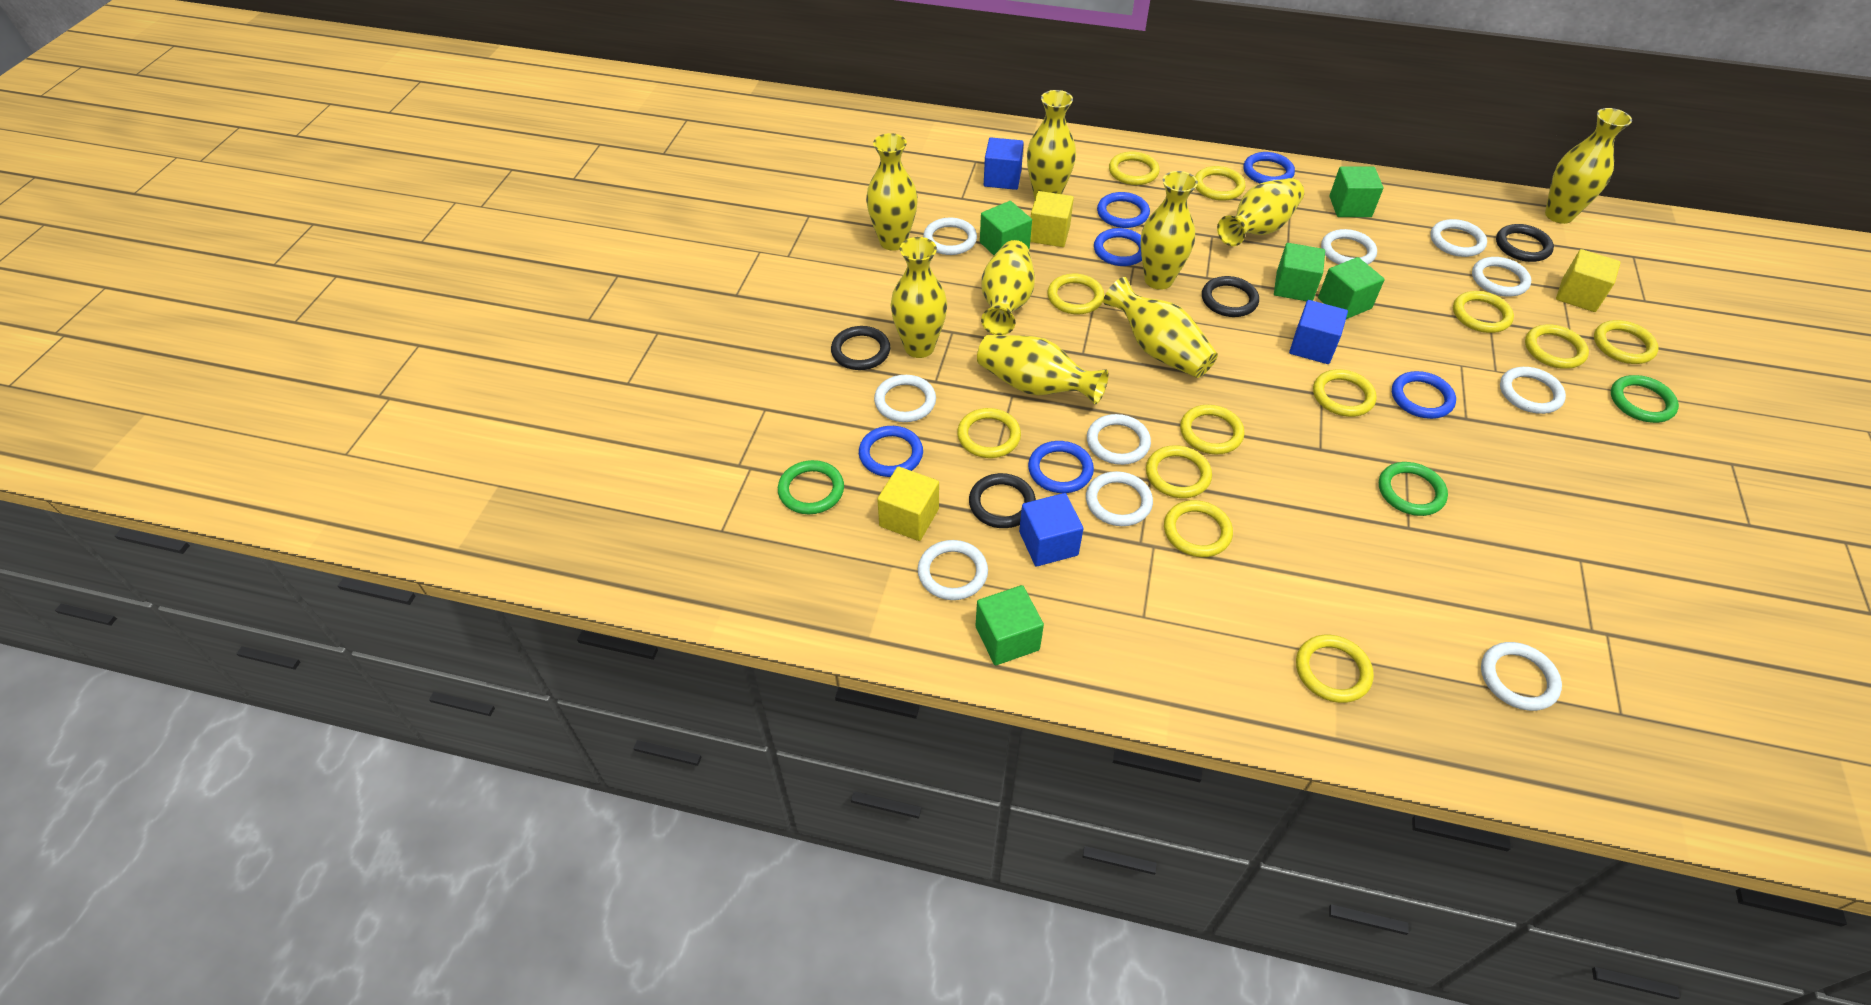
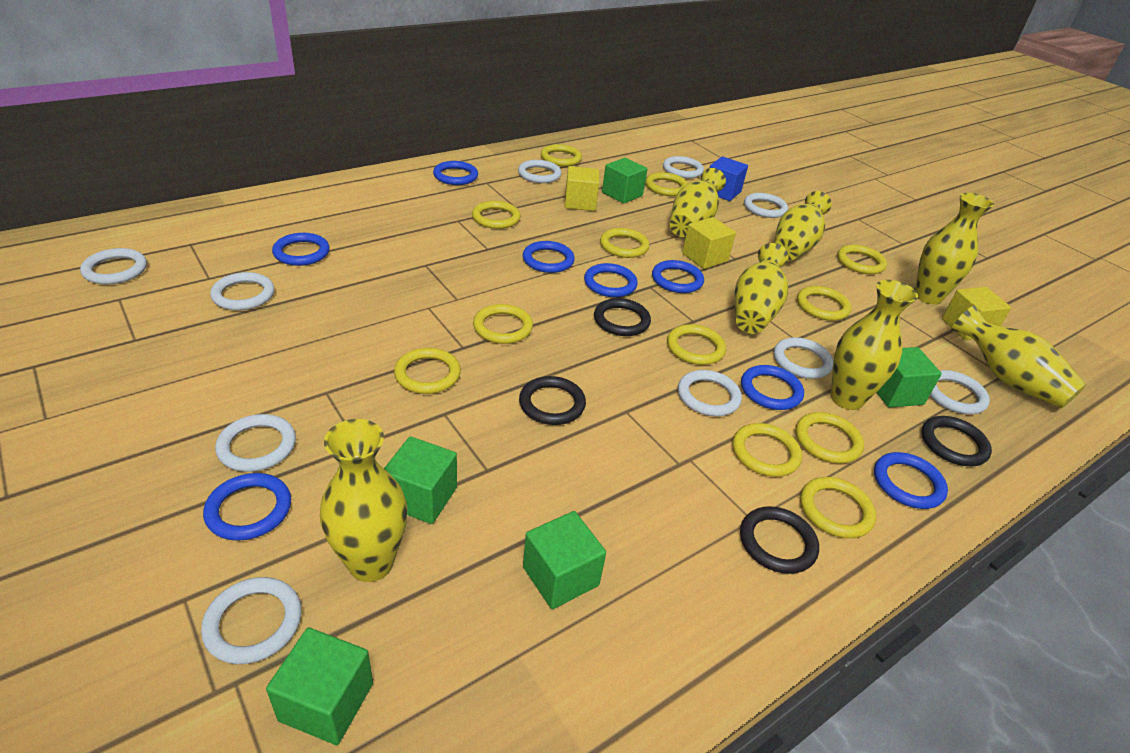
blue cube: 3 -> 1
blue ring: 6 -> 8
green ring: 3 -> 0
yellow vase: 9 -> 7

